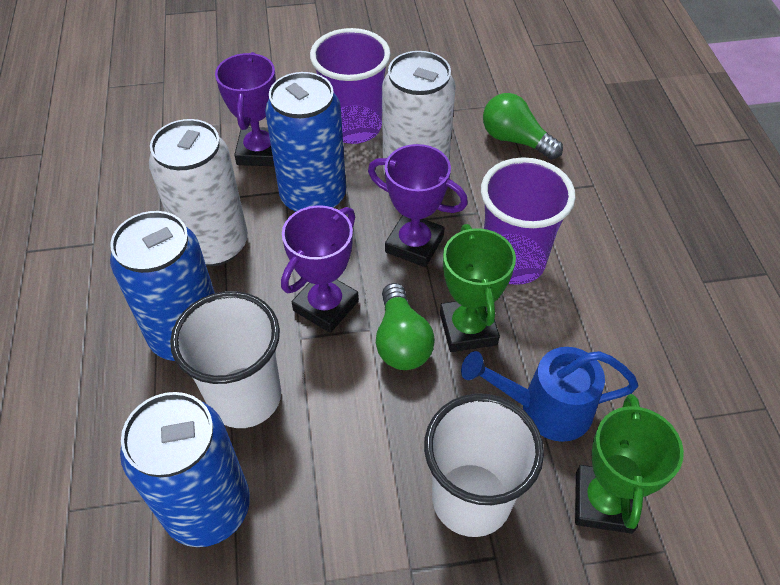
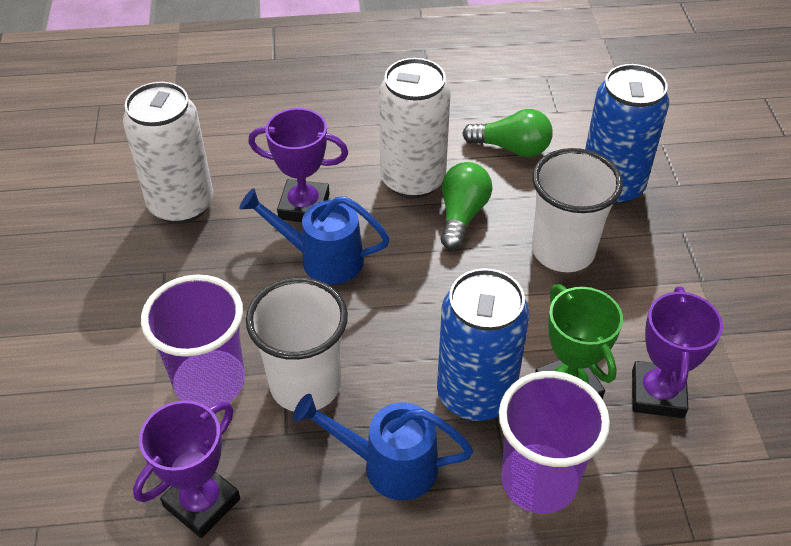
blue can: 3 -> 2
blue watering can: 1 -> 2
green trophy: 2 -> 1

